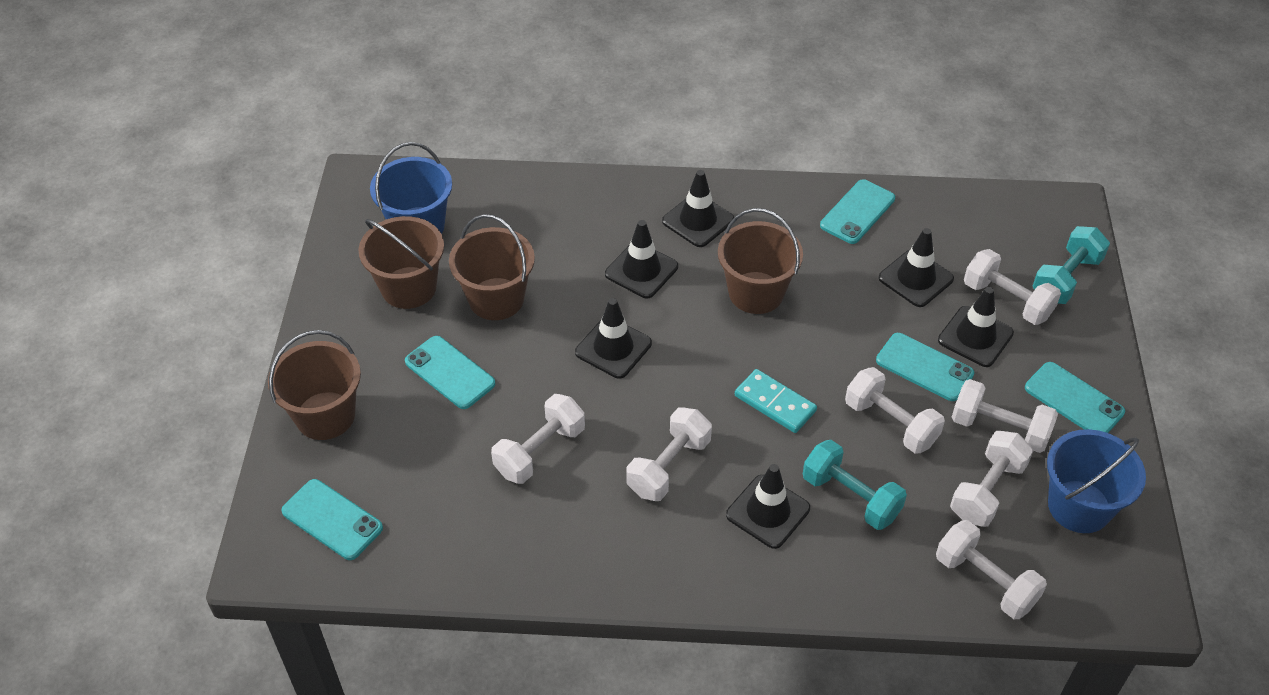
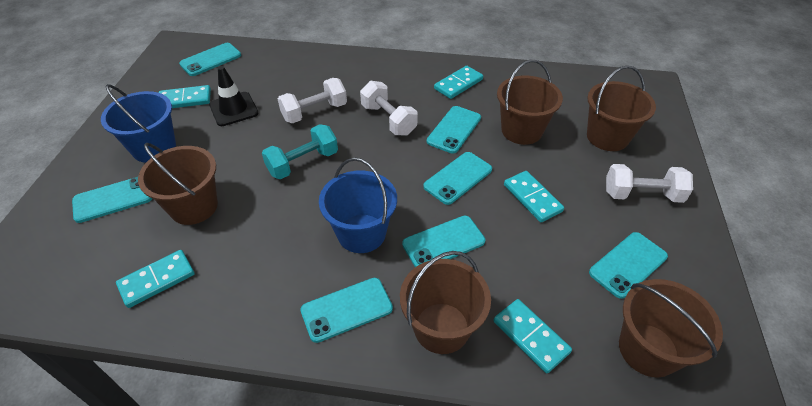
black traffic cone: 6 -> 1
brown bucket: 4 -> 5
turquoise domino: 1 -> 5
turquoise dumbbell: 2 -> 1
turquoise phone: 5 -> 7
white dumbbell: 7 -> 3

